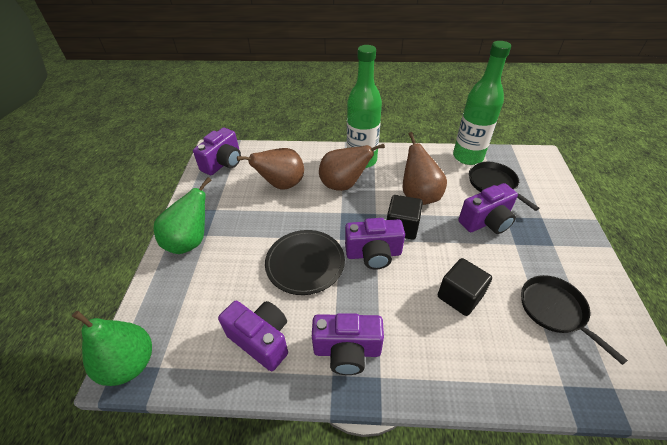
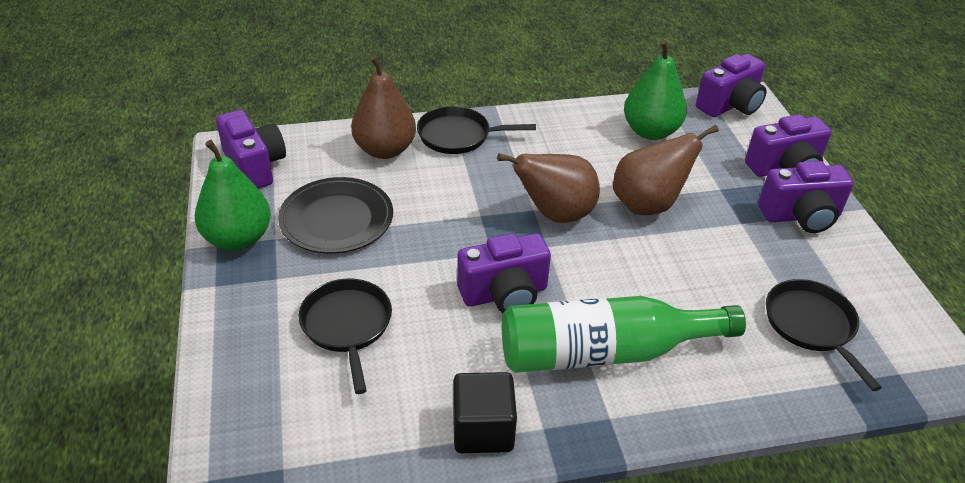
black cube: 2 -> 1
black pan: 2 -> 3
green bottle: 2 -> 1

